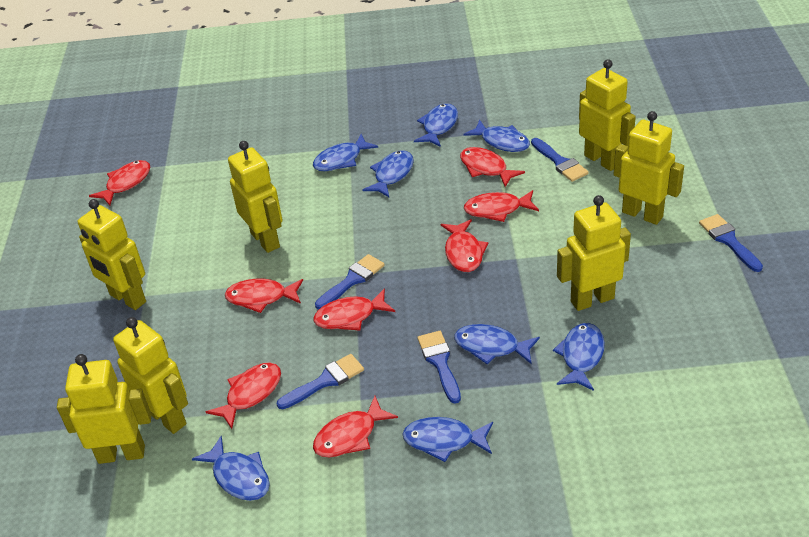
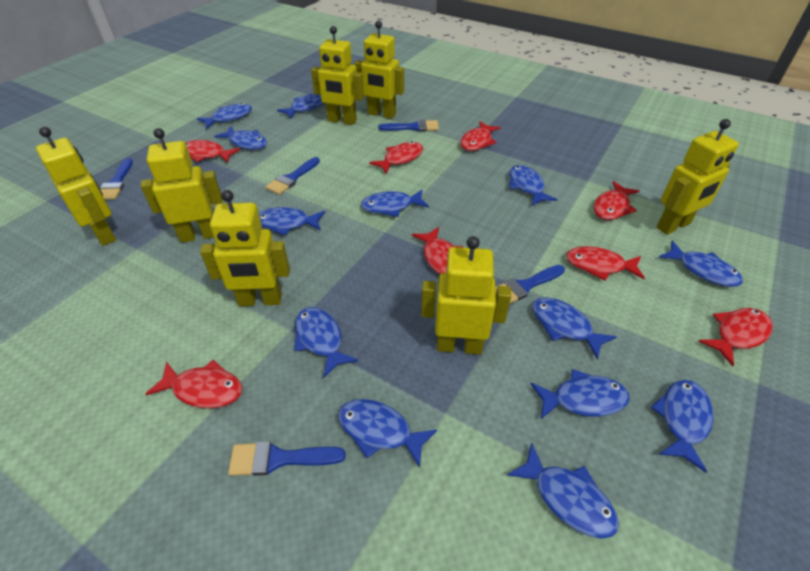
blue fish: 8 -> 13

